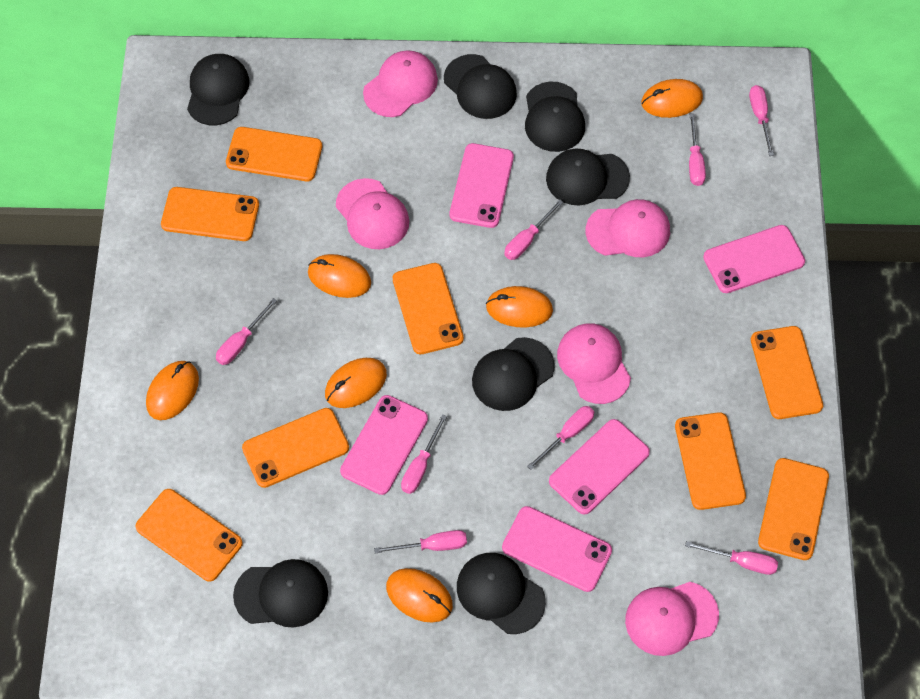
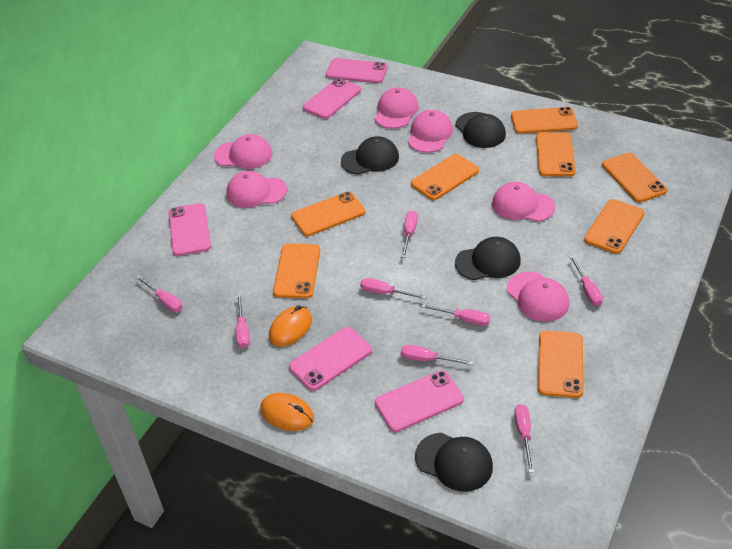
black cap: 7 -> 4
orange mouse: 6 -> 2
pink cap: 5 -> 6

